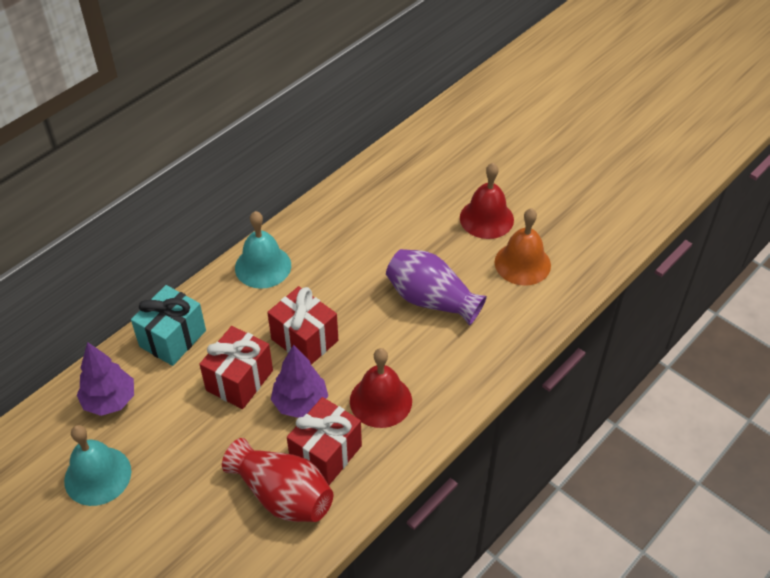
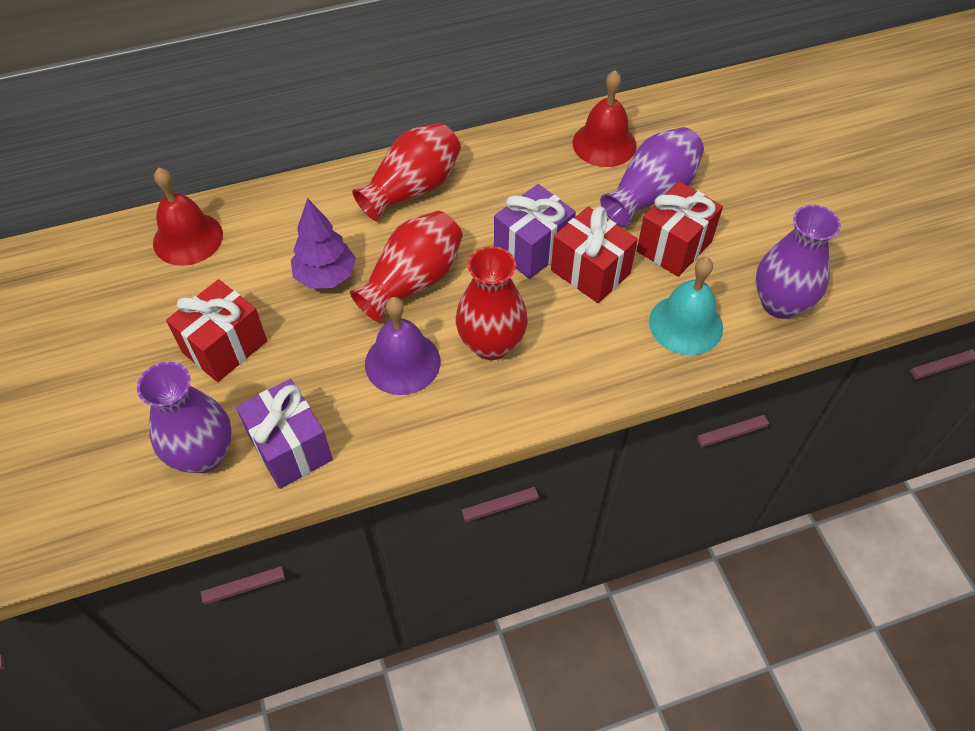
orange bell: 1 -> 0
purple bell: 0 -> 1
purple gift: 0 -> 2
purple tree: 2 -> 1
purple vase: 1 -> 3
red vase: 1 -> 3
turquoise bell: 2 -> 1
turquoise gift: 1 -> 0

